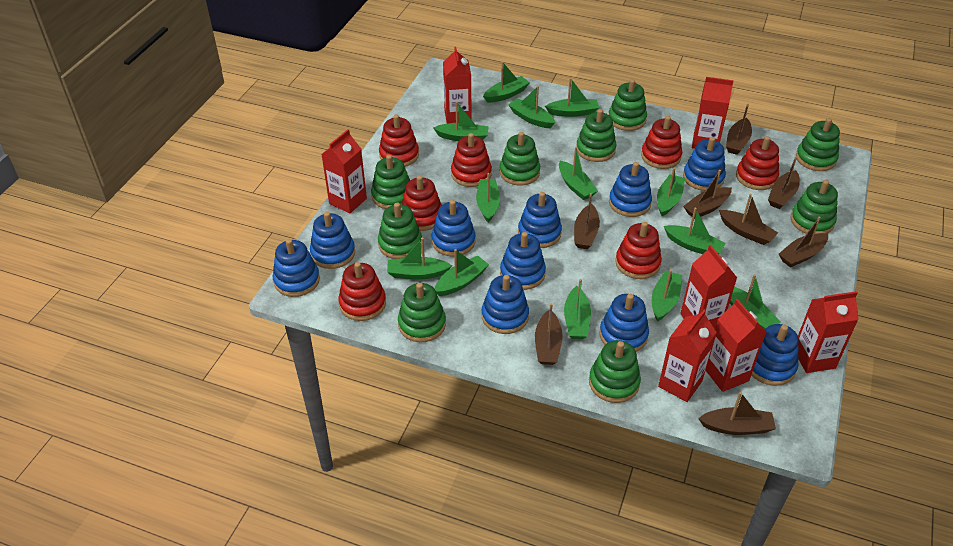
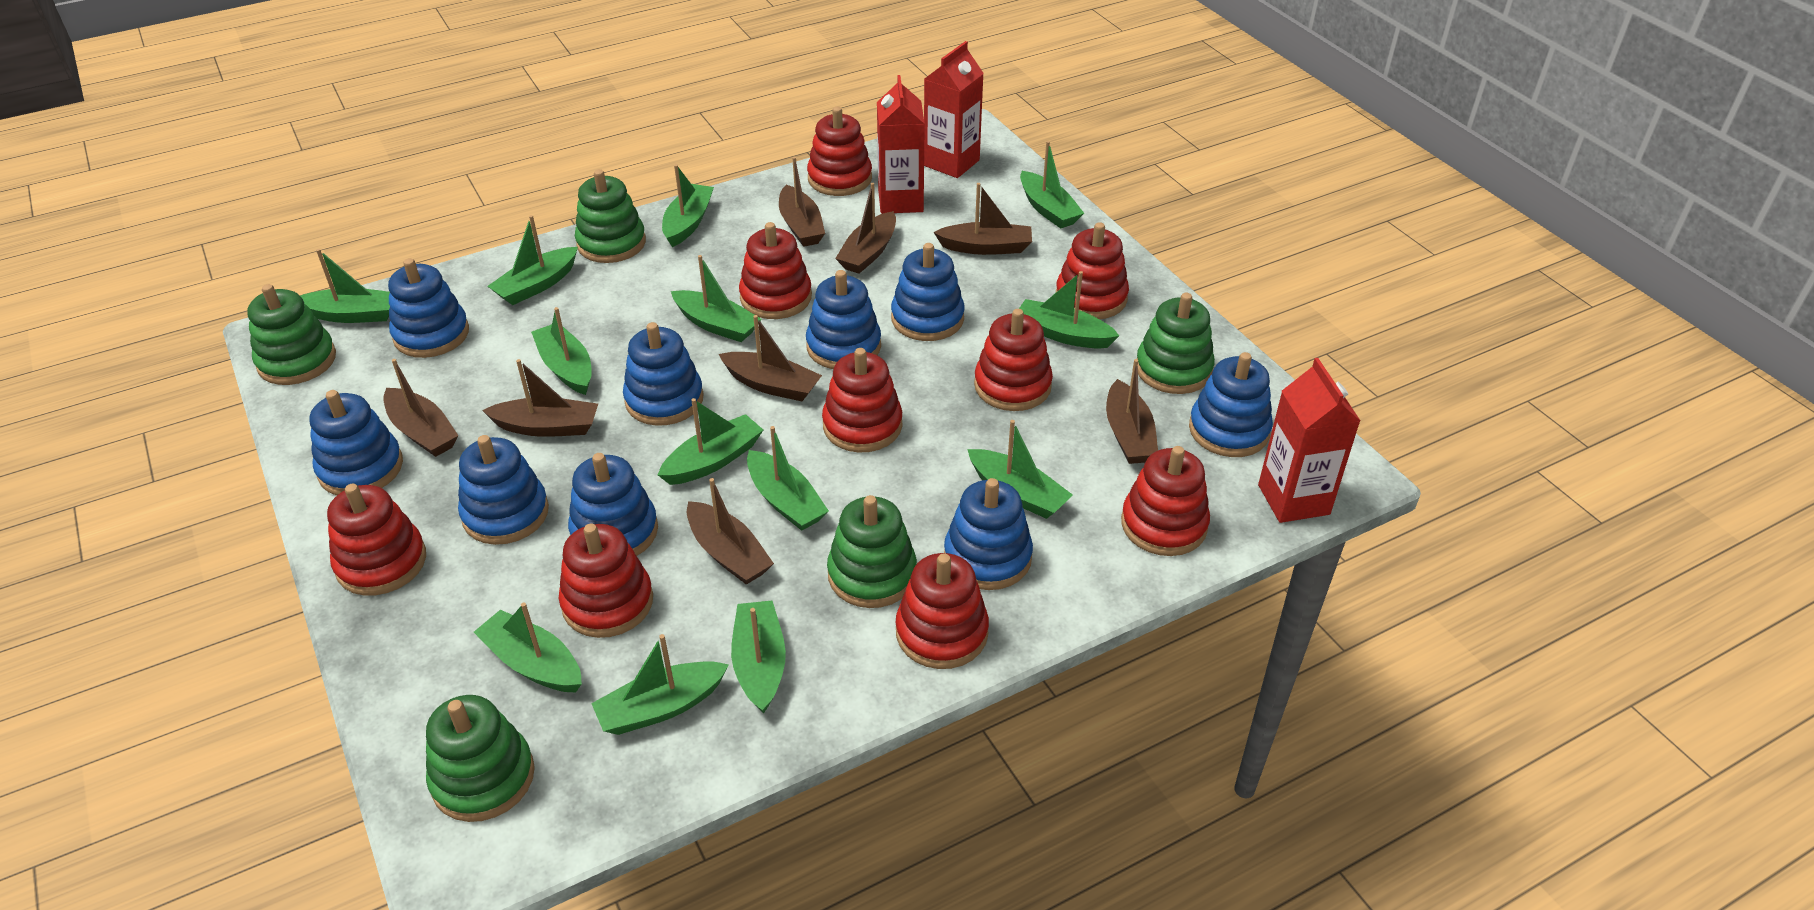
blue stacking toy: 10 -> 9
green stacking toy: 9 -> 5
red carton: 7 -> 3
red stacking toy: 7 -> 9

